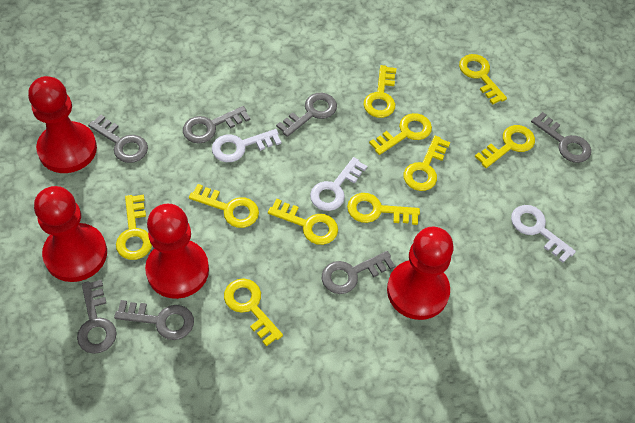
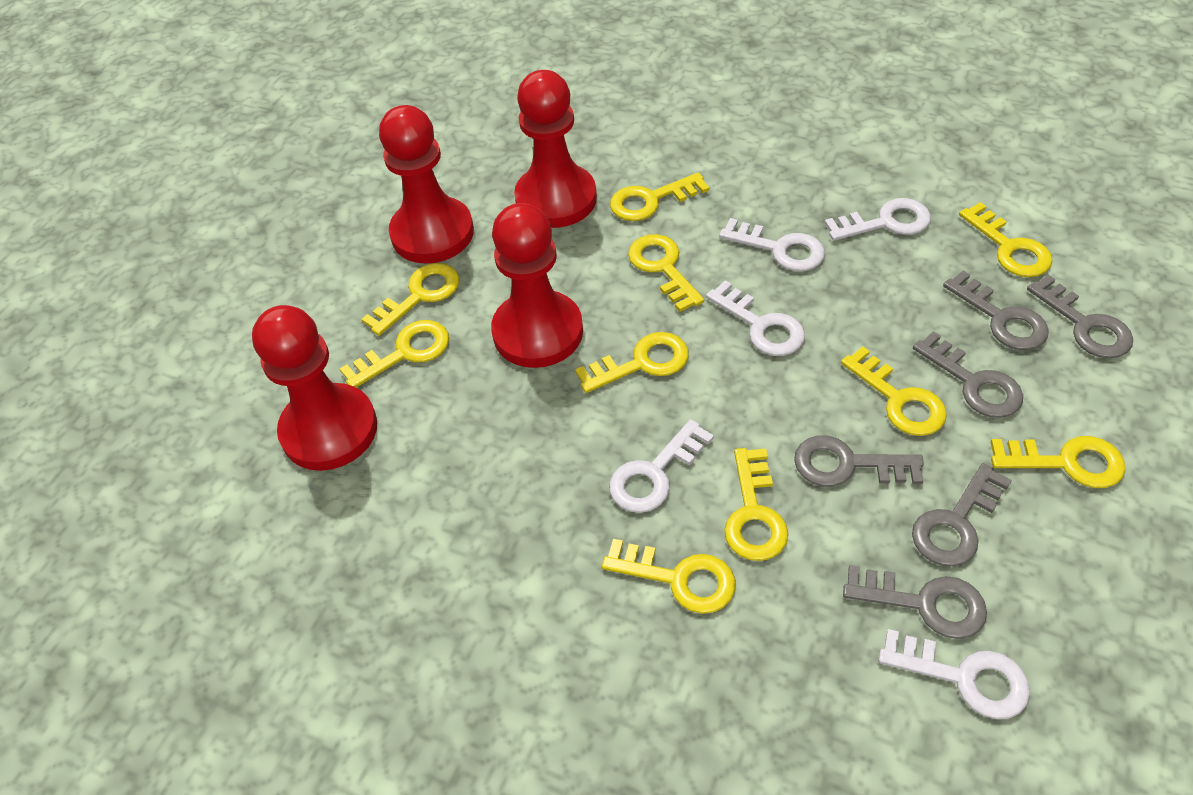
grey key: 7 -> 6
white key: 3 -> 5

